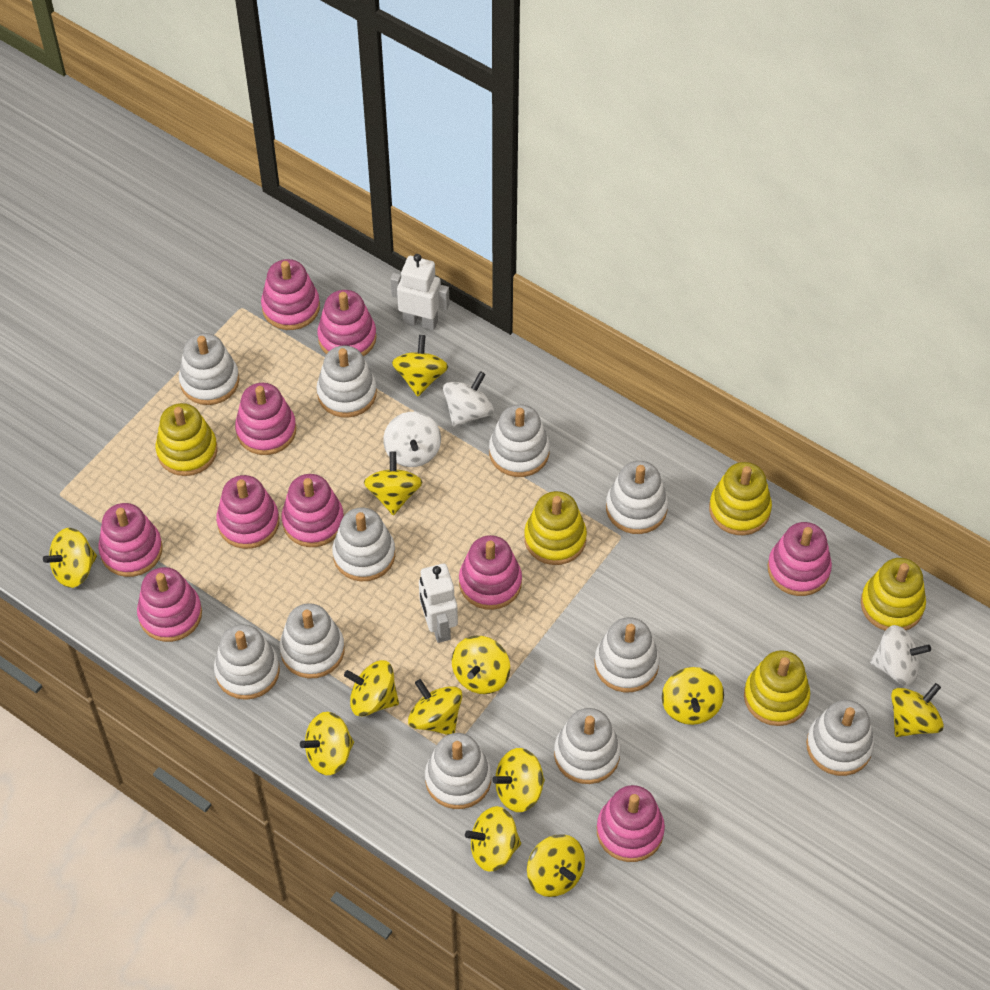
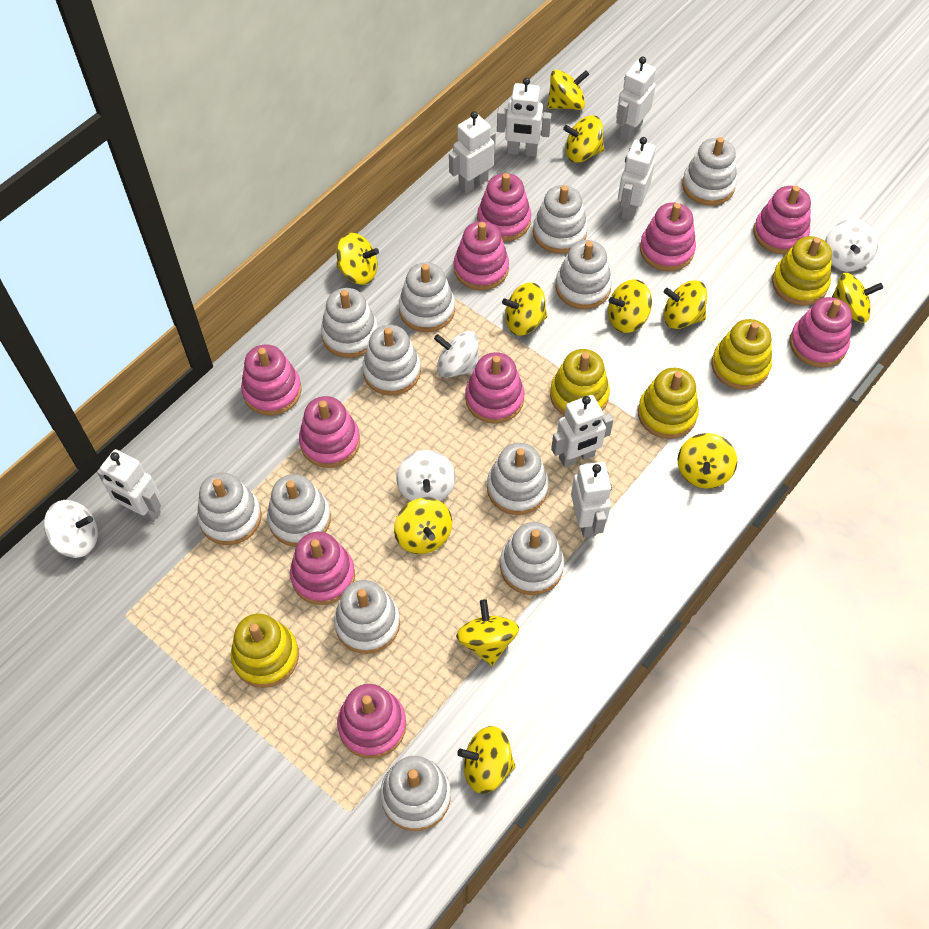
white robot: 2 -> 7
white spinning top: 3 -> 4
white stacking toy: 11 -> 12
yellow spinning top: 12 -> 11

